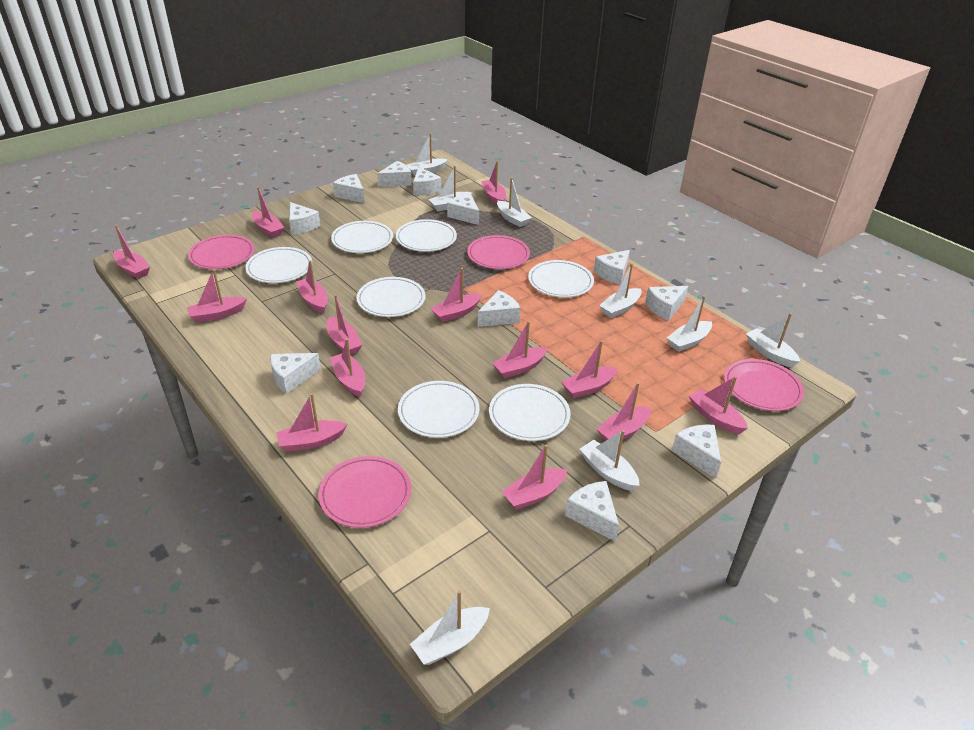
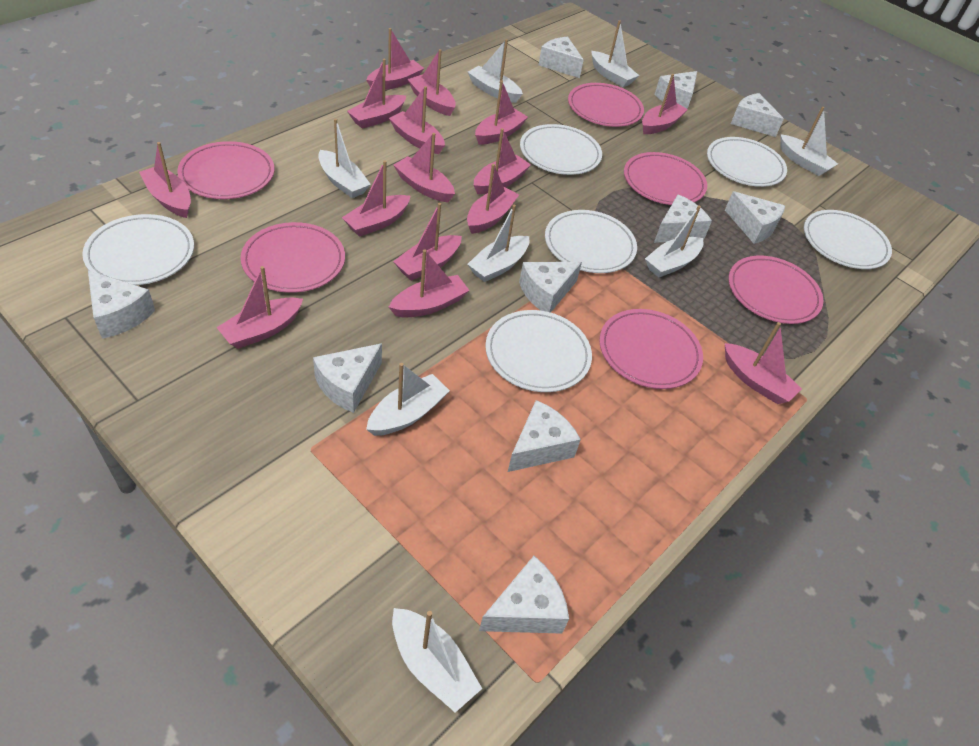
pink boat: 14 -> 15
pink plate: 4 -> 6
white cheese: 11 -> 10
white plate: 7 -> 6

